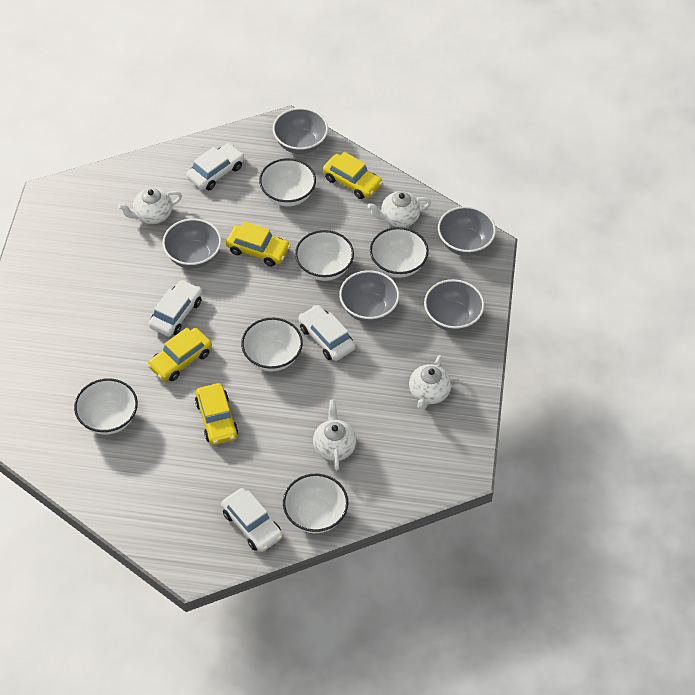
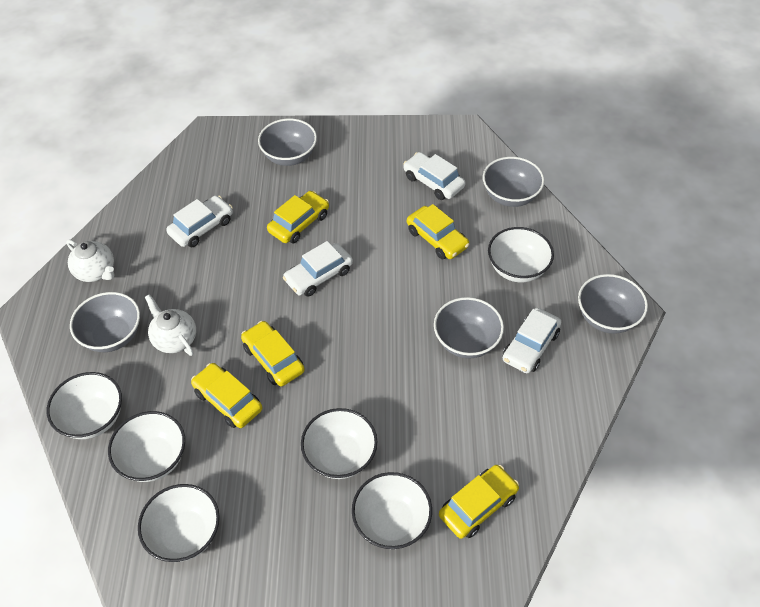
white teapot: 4 -> 2
yellow car: 4 -> 5

